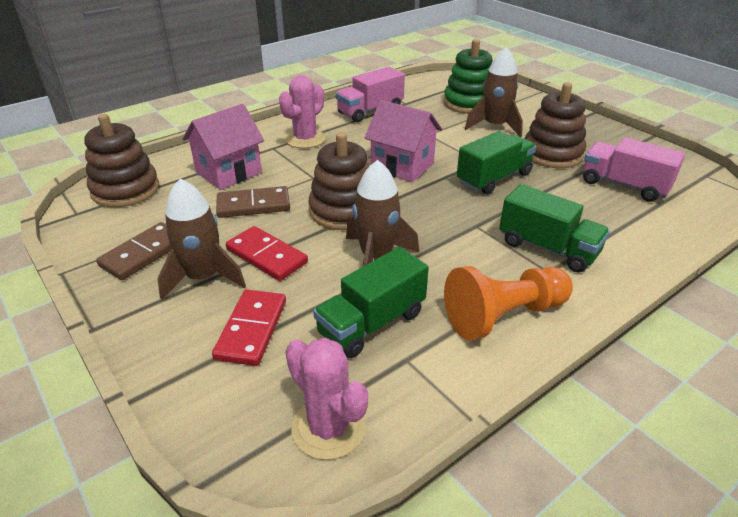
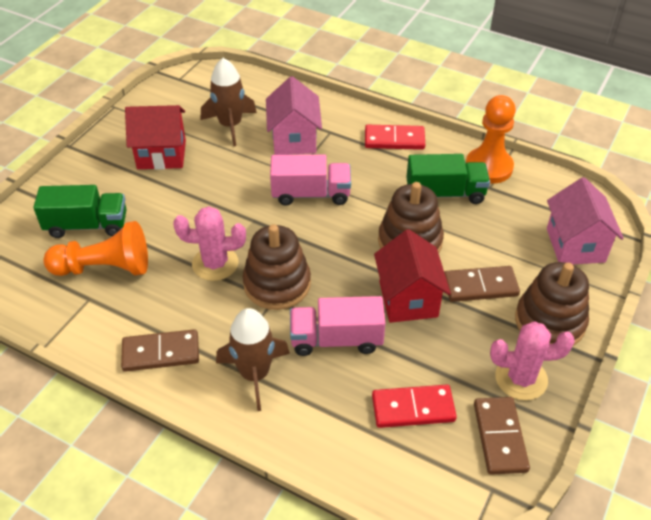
brown domino: 2 -> 3
brown rocket: 3 -> 2
green stacking toy: 1 -> 0
green truck: 3 -> 2
orange pawn: 1 -> 2
red house: 0 -> 2

